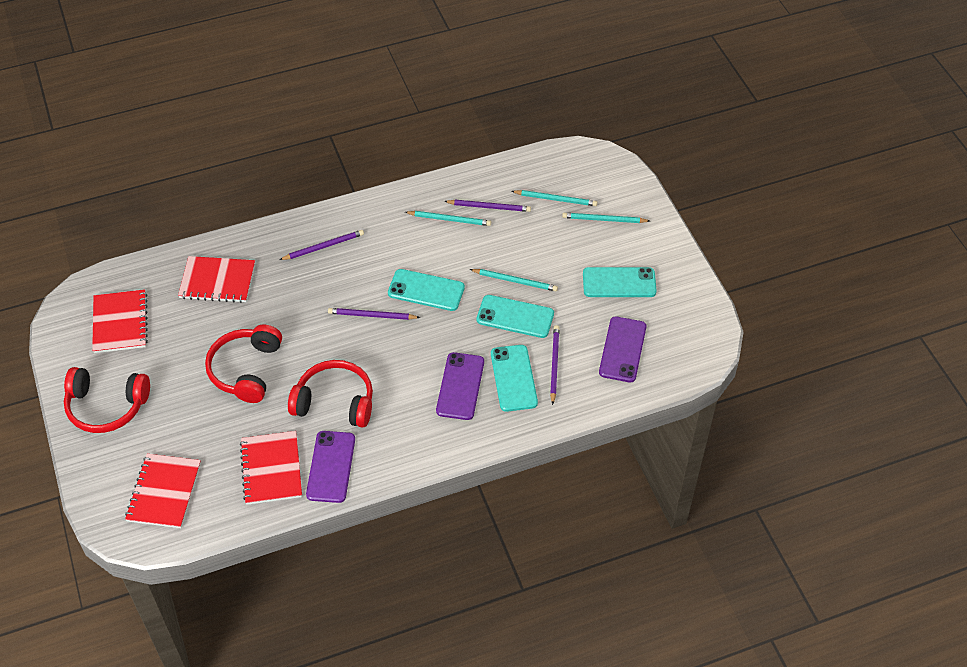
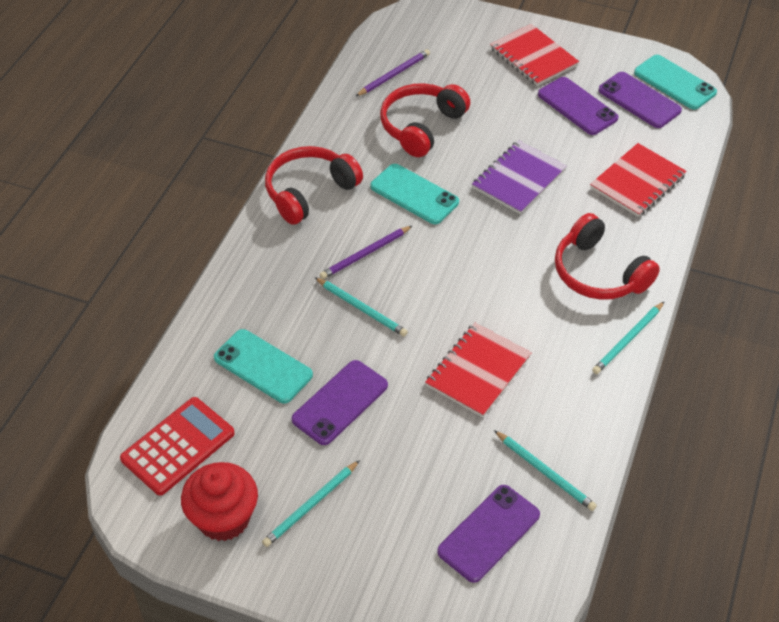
purple notebook: 0 -> 1
purple pencil: 4 -> 2
purple phone: 3 -> 4
red calculator: 0 -> 1
red cupcake: 0 -> 1
red notebook: 4 -> 3
turquoise phone: 4 -> 3

